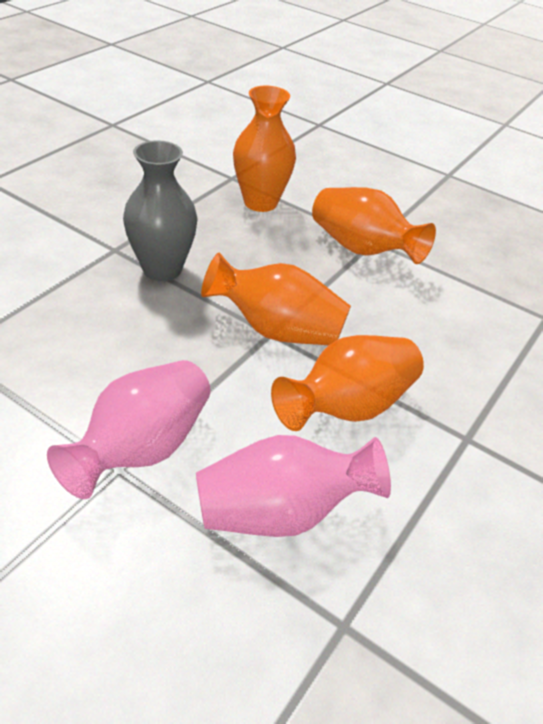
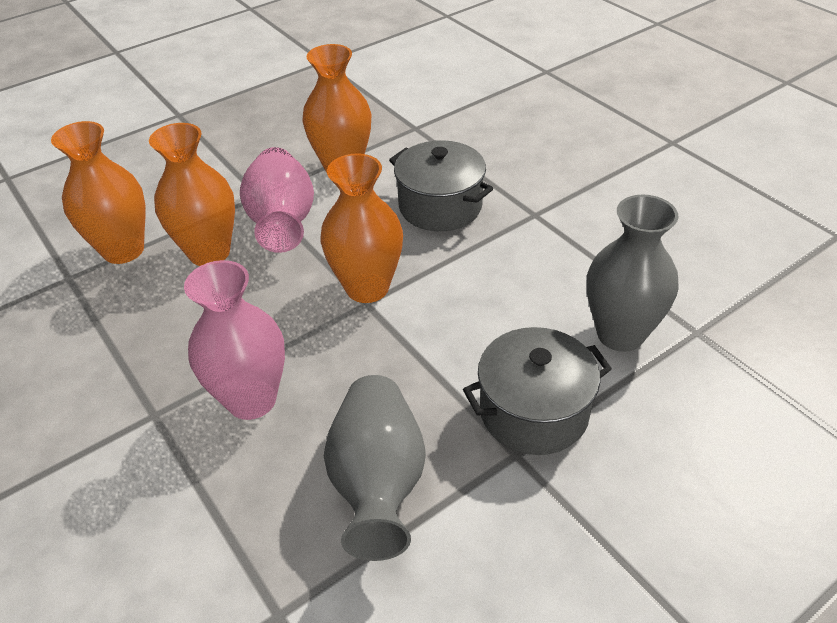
grey pot: 0 -> 2
grey vase: 1 -> 2

